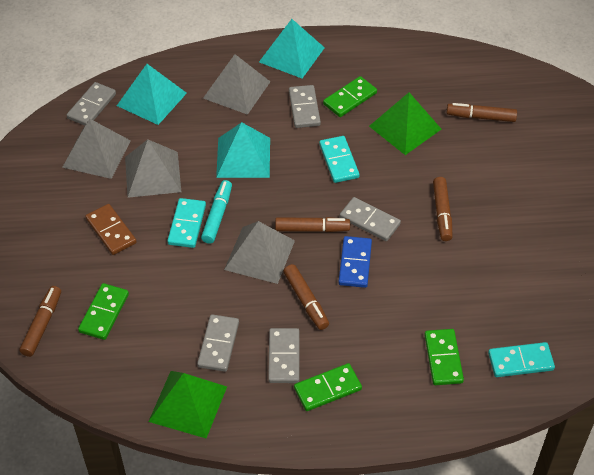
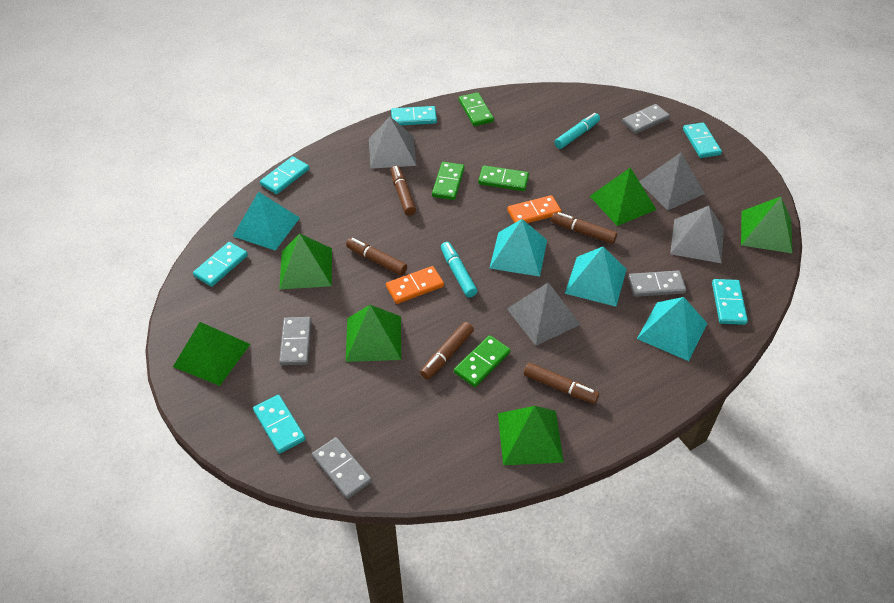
blue domino: 1 -> 0
brown domino: 1 -> 0
green pyramid: 2 -> 6
grey domino: 5 -> 4
orange domino: 0 -> 2
turquoise domino: 3 -> 6
turquoise marker: 1 -> 2
turquoise pyramid: 3 -> 4

